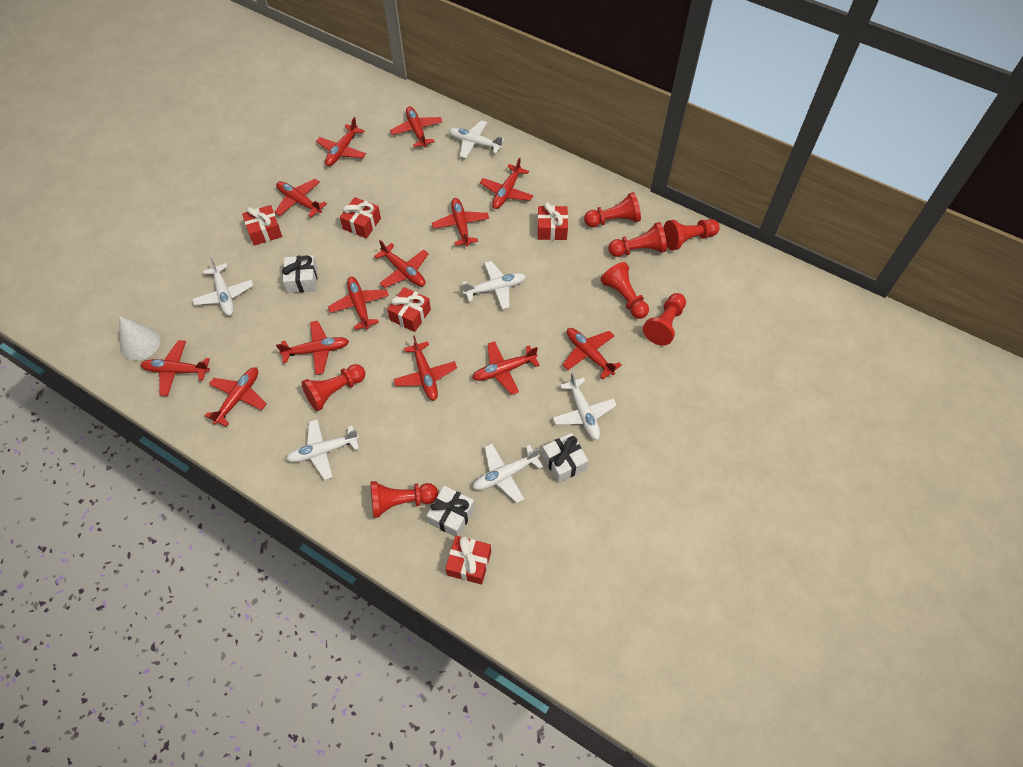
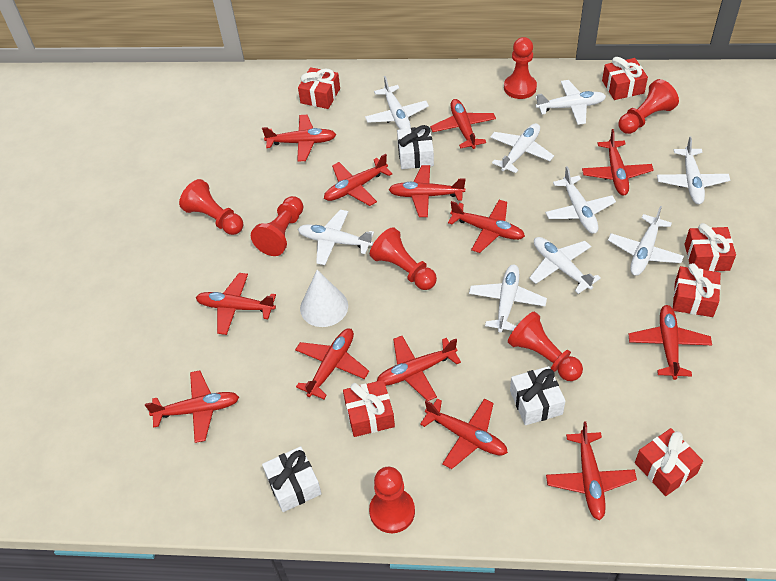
red gift: 5 -> 6
white plane: 6 -> 9

